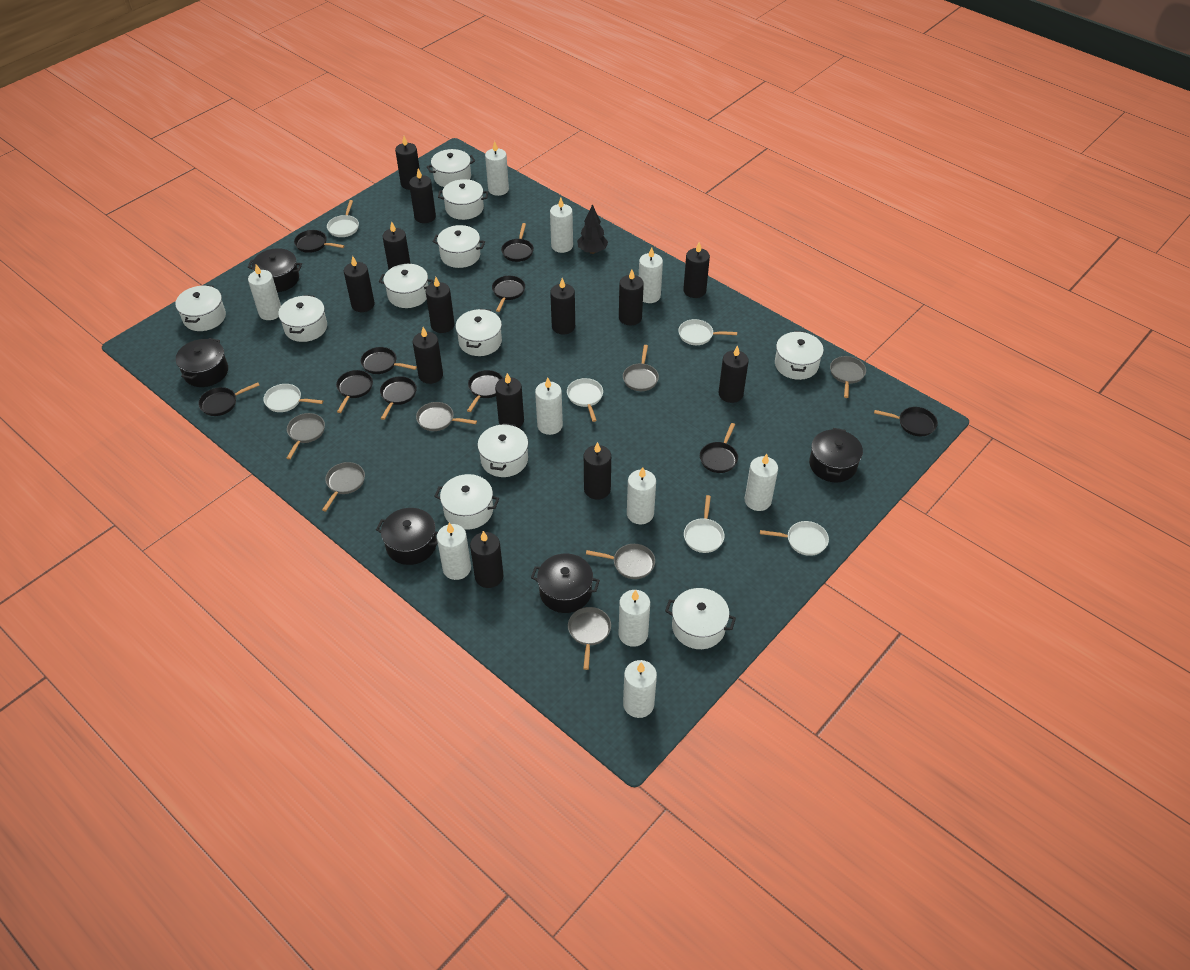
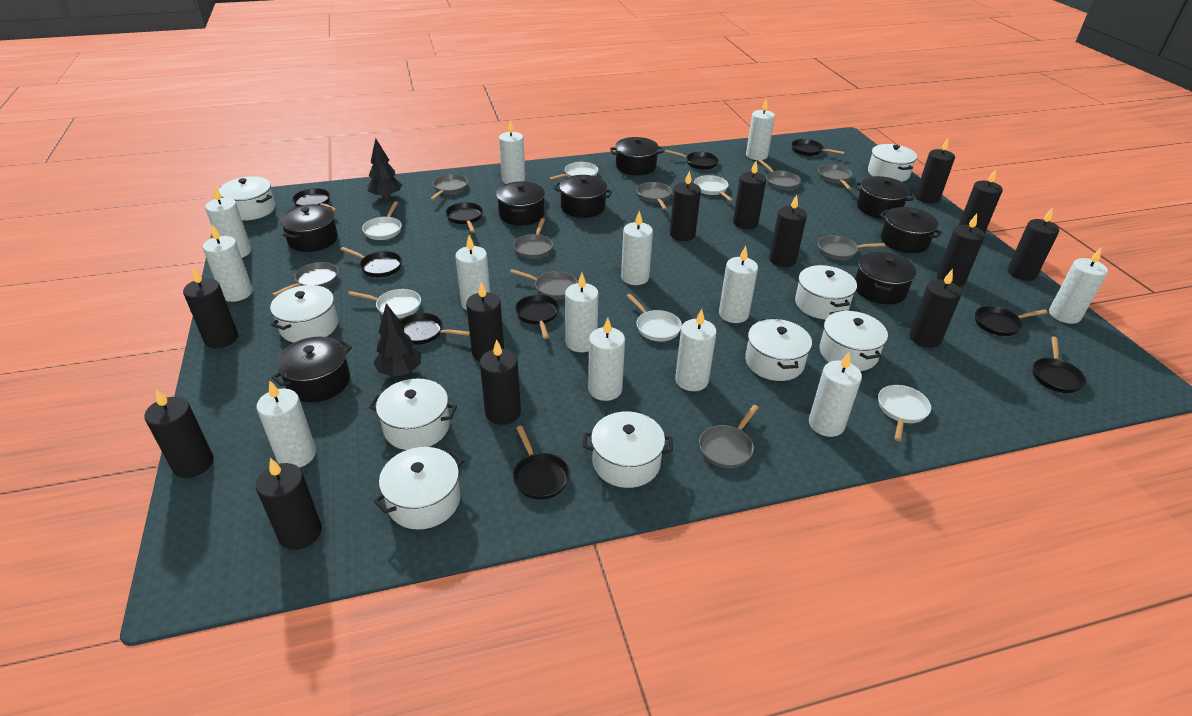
black pot: 5 -> 8
black tree: 1 -> 2
grey pan: 7 -> 9
white candle: 10 -> 13
white pot: 11 -> 9

